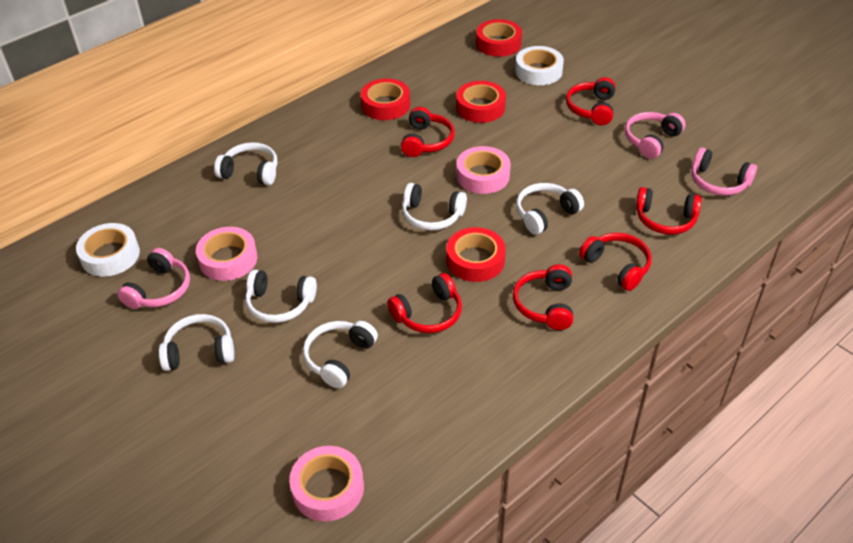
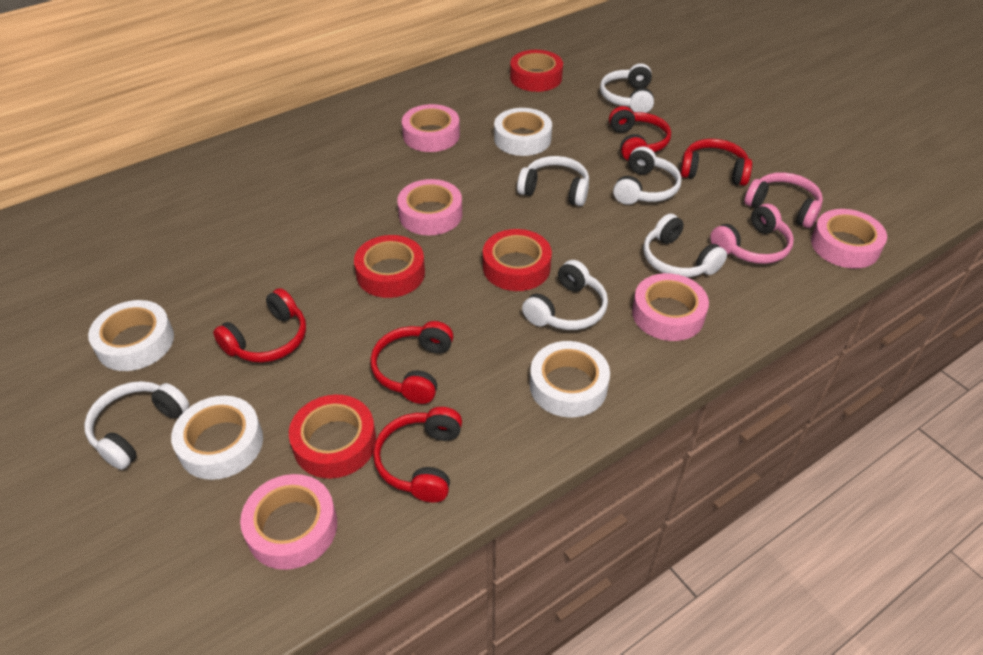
pink headphones: 3 -> 2
pink tape: 3 -> 5
red headphones: 6 -> 5
white tape: 2 -> 4

